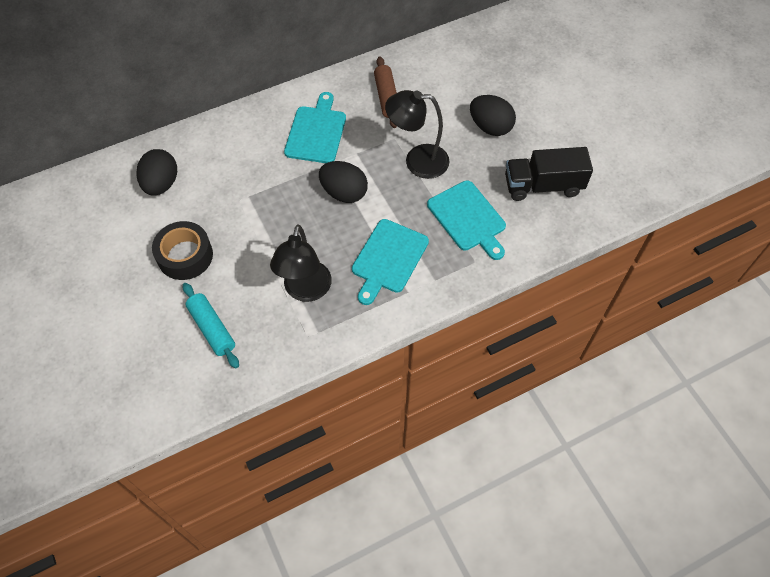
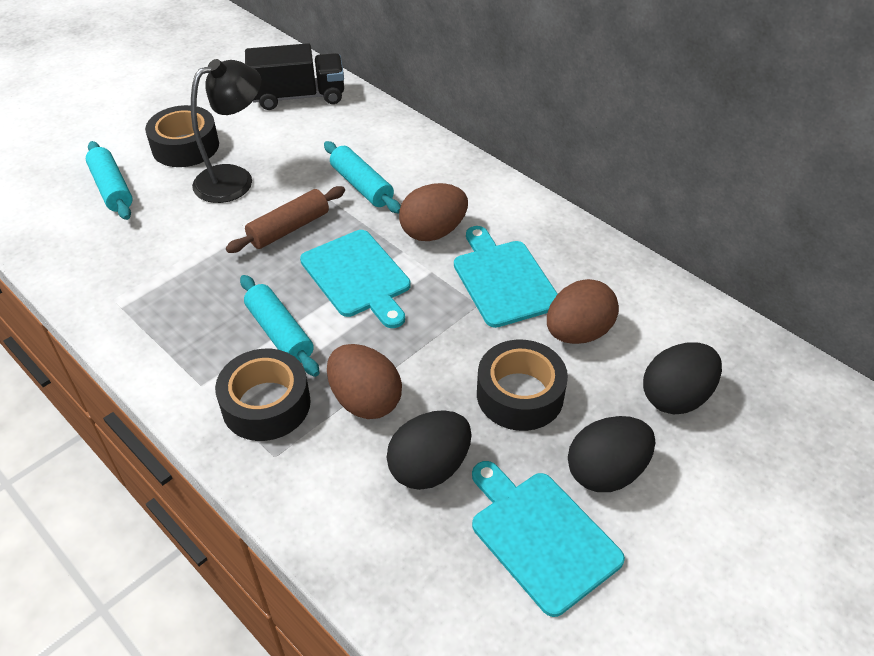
black lamp: 2 -> 1
black tape: 1 -> 3
brown egg: 0 -> 3
turquoise rolling pin: 1 -> 3

